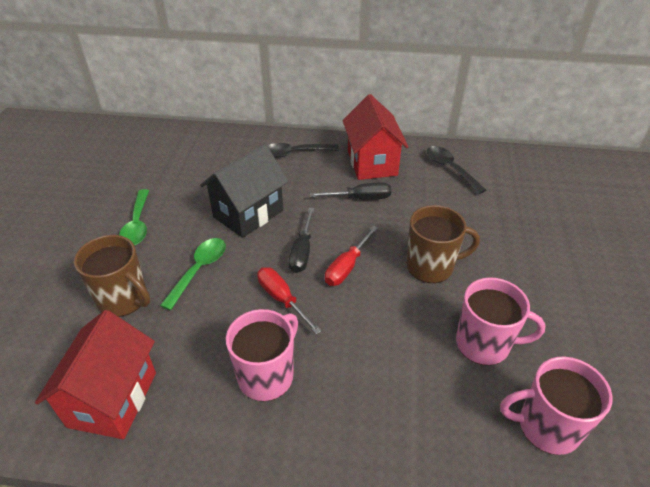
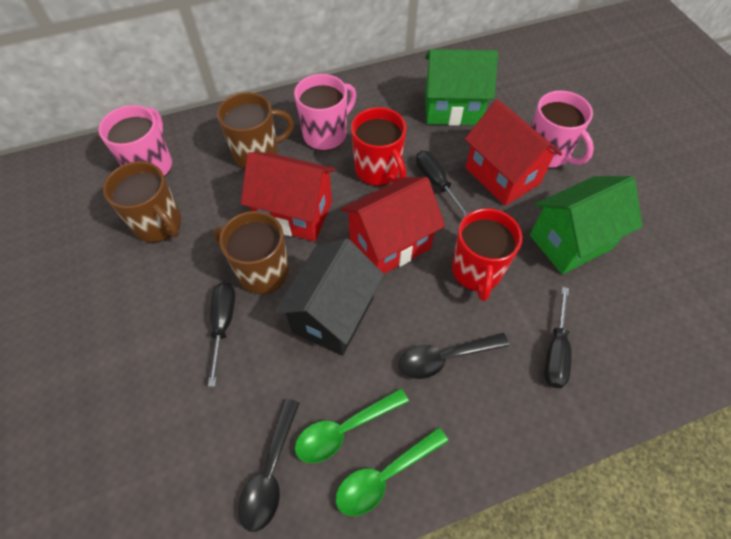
black screwdriver: 2 -> 3
brown mug: 2 -> 3
green house: 0 -> 2
red house: 2 -> 3
red mug: 0 -> 2
red screwdriver: 2 -> 0

